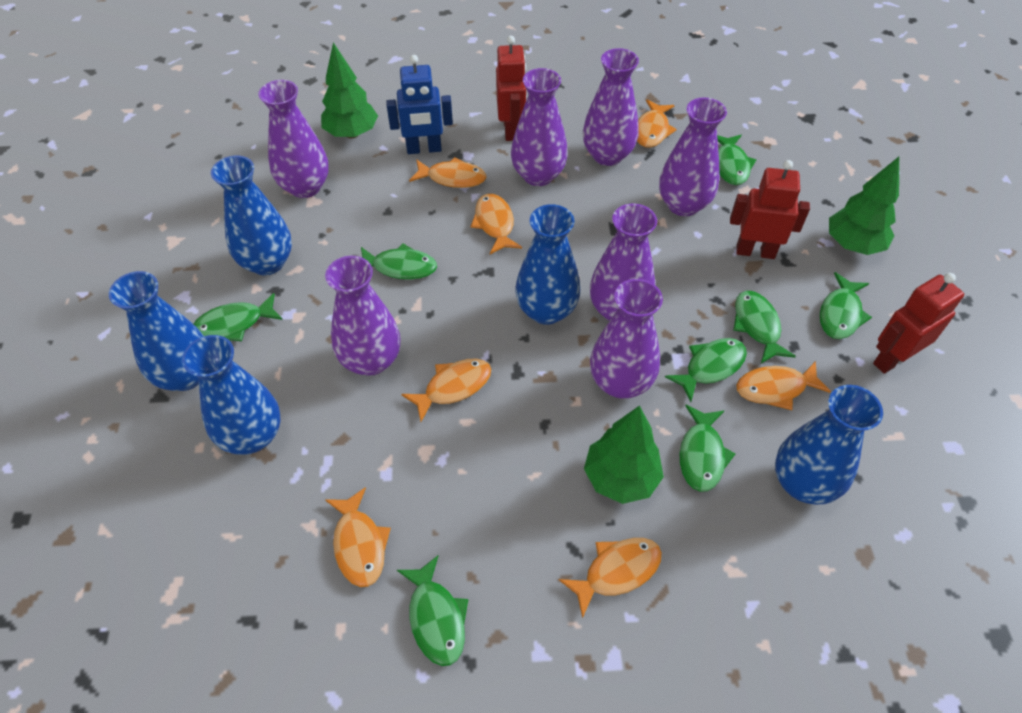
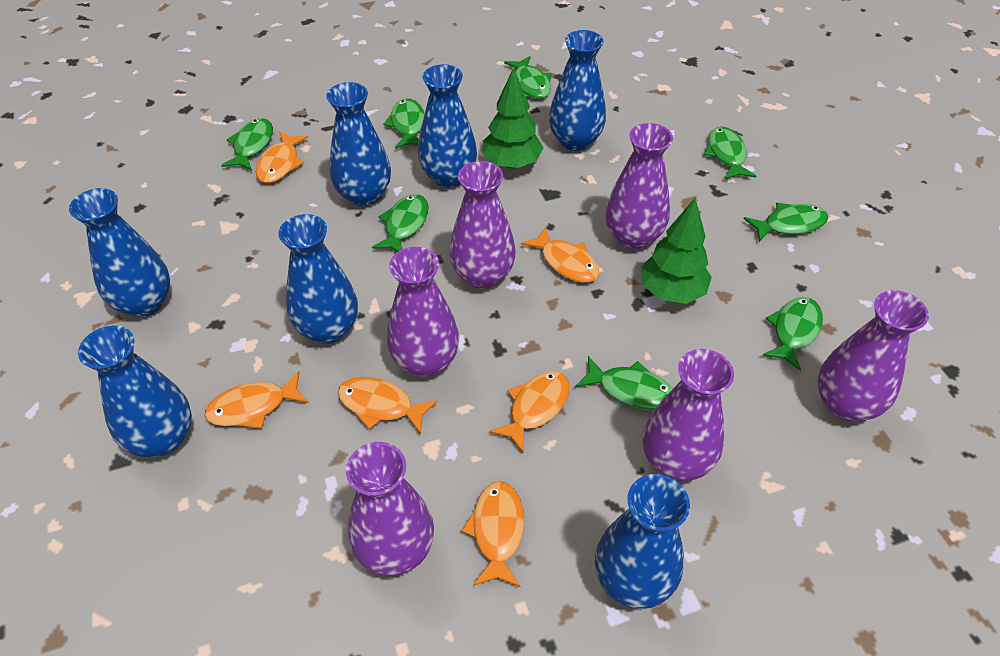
blue robot: 1 -> 0
blue vase: 5 -> 7
green tree: 3 -> 2
orange fish: 7 -> 6
purple vase: 7 -> 6
red robot: 3 -> 0

